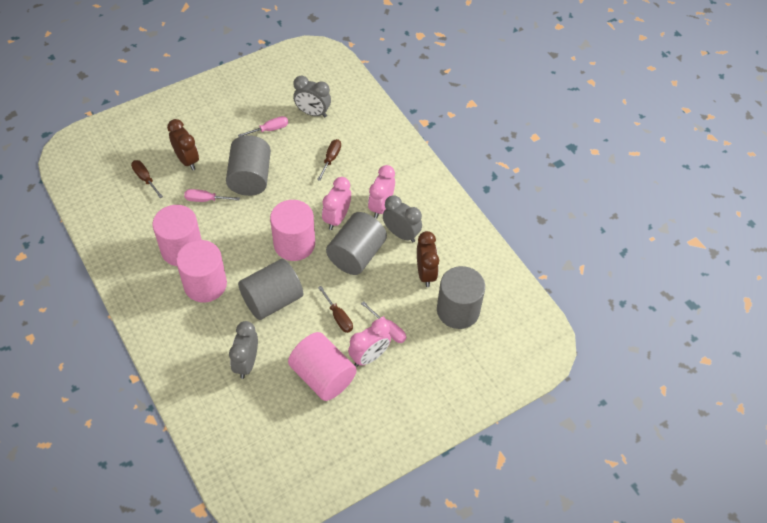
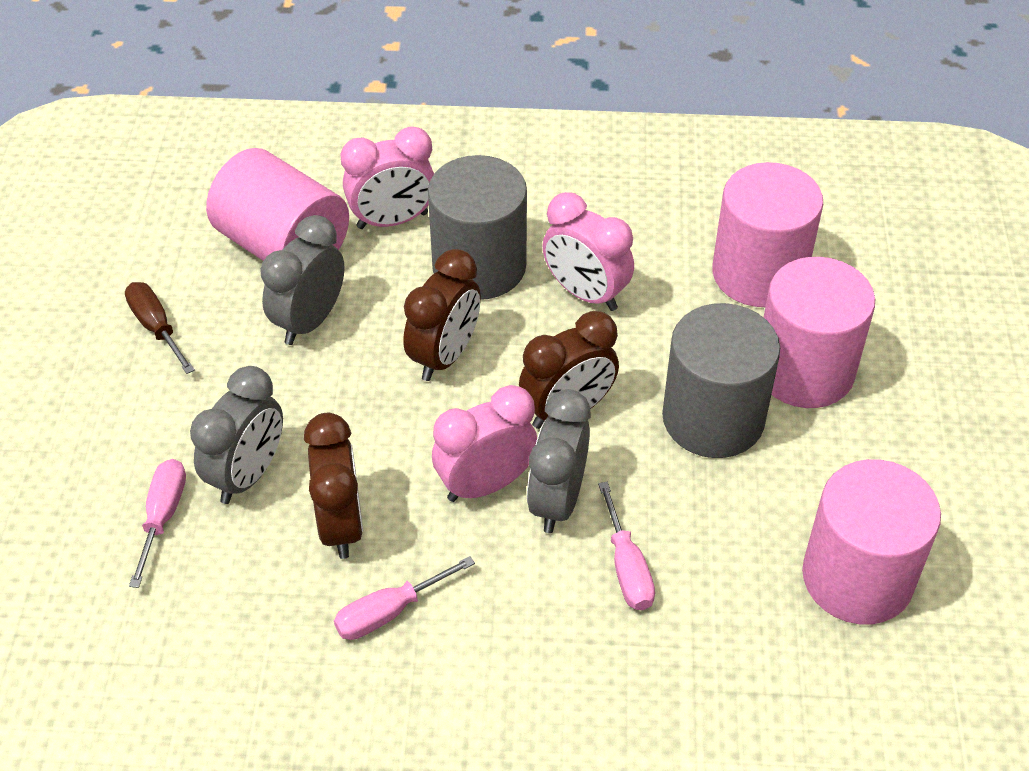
brown clock: 2 -> 3
brown screwdriver: 3 -> 1
grey cylinder: 4 -> 2

